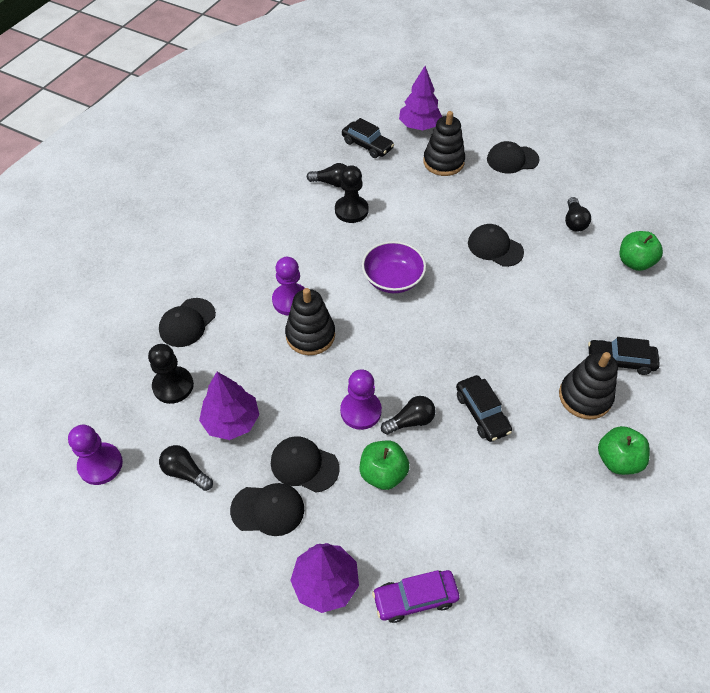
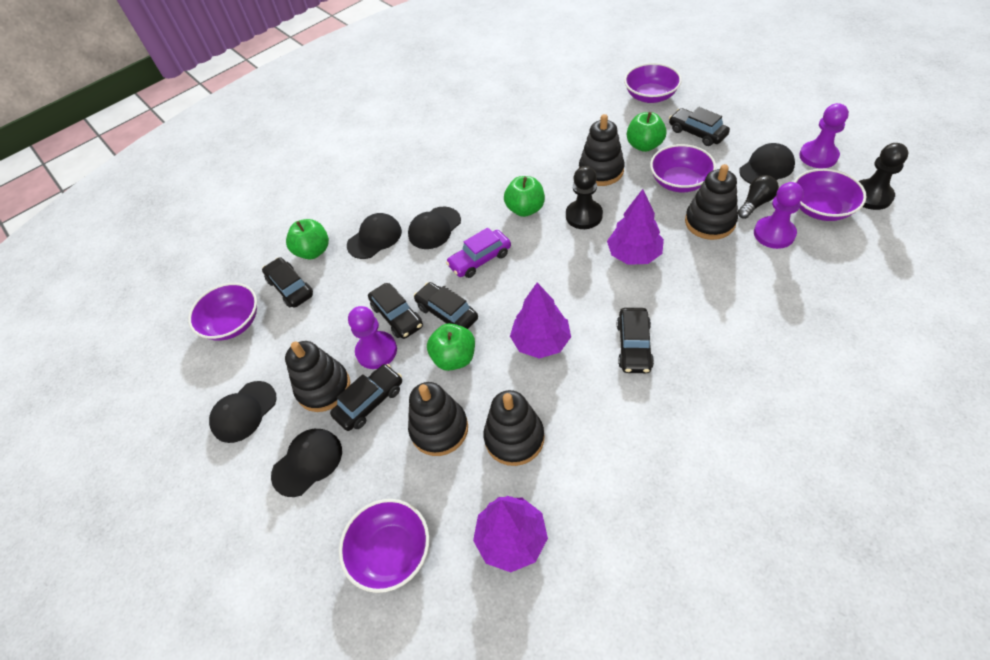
black car: 3 -> 6
black light bulb: 4 -> 1
black stacking toy: 3 -> 5
green apple: 3 -> 4
purple bowl: 1 -> 5

